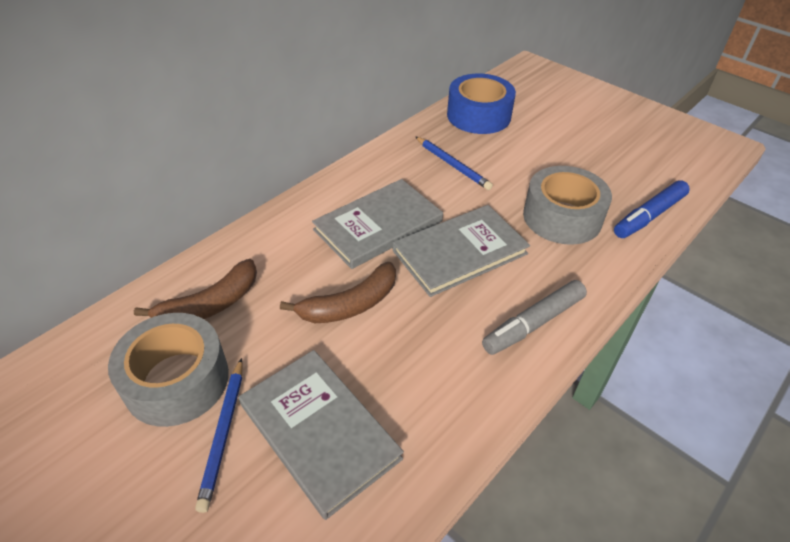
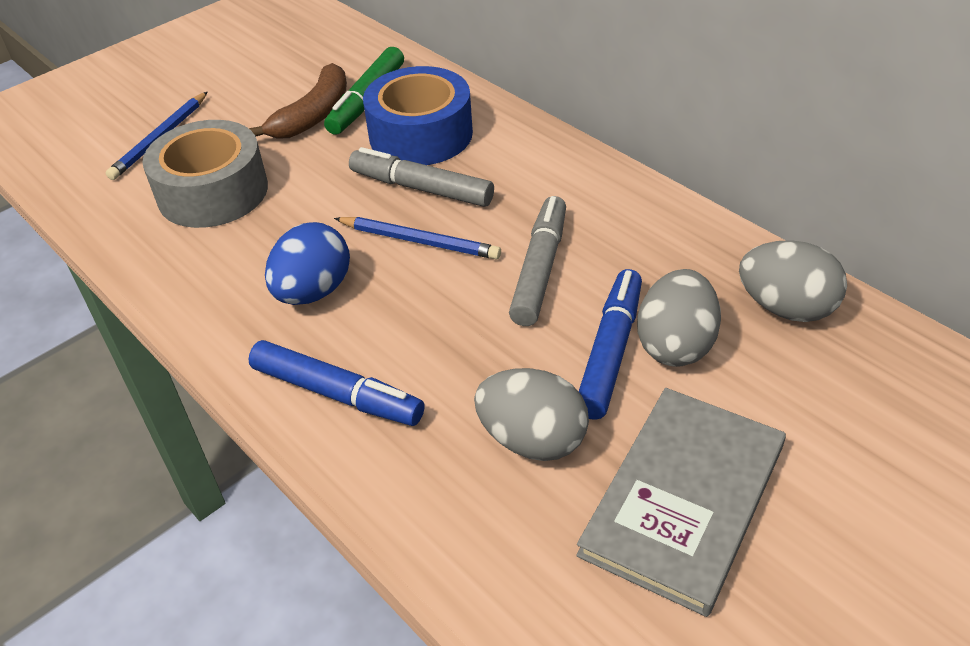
blue egg: 0 -> 1
blue marker: 1 -> 2
brown banana: 2 -> 1
green marker: 0 -> 1
grey book: 3 -> 1
grey egg: 0 -> 3
grey marker: 1 -> 2
grey tape: 2 -> 1

